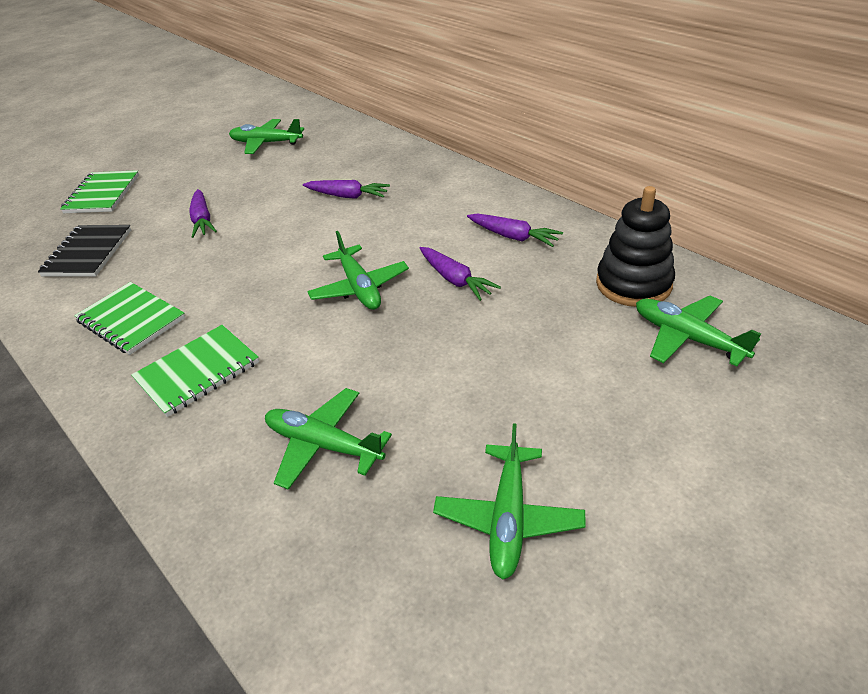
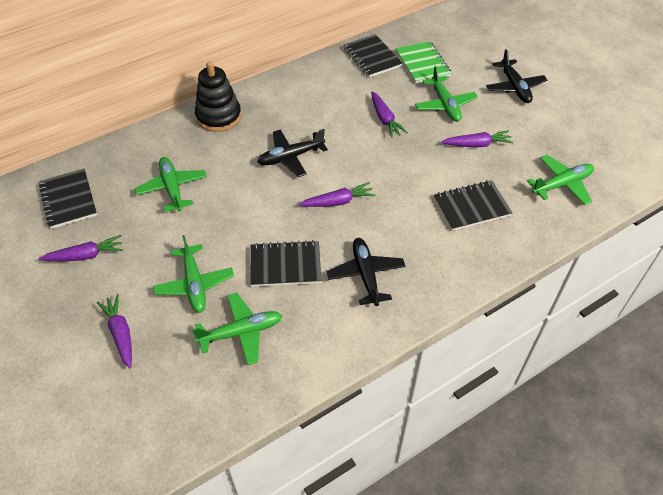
black notebook: 1 -> 4
black plane: 0 -> 3
green notebook: 3 -> 1
purple carrot: 4 -> 5

